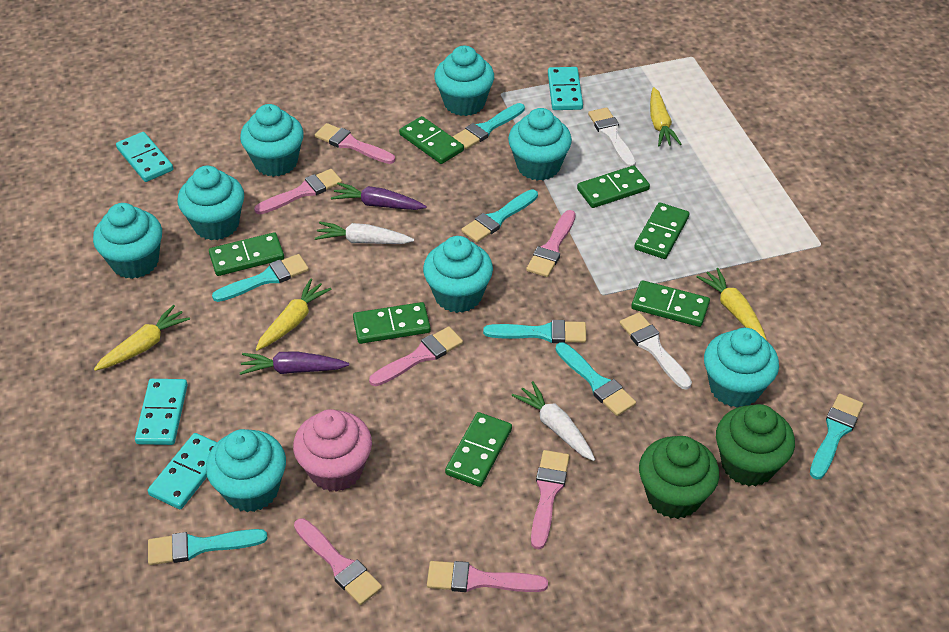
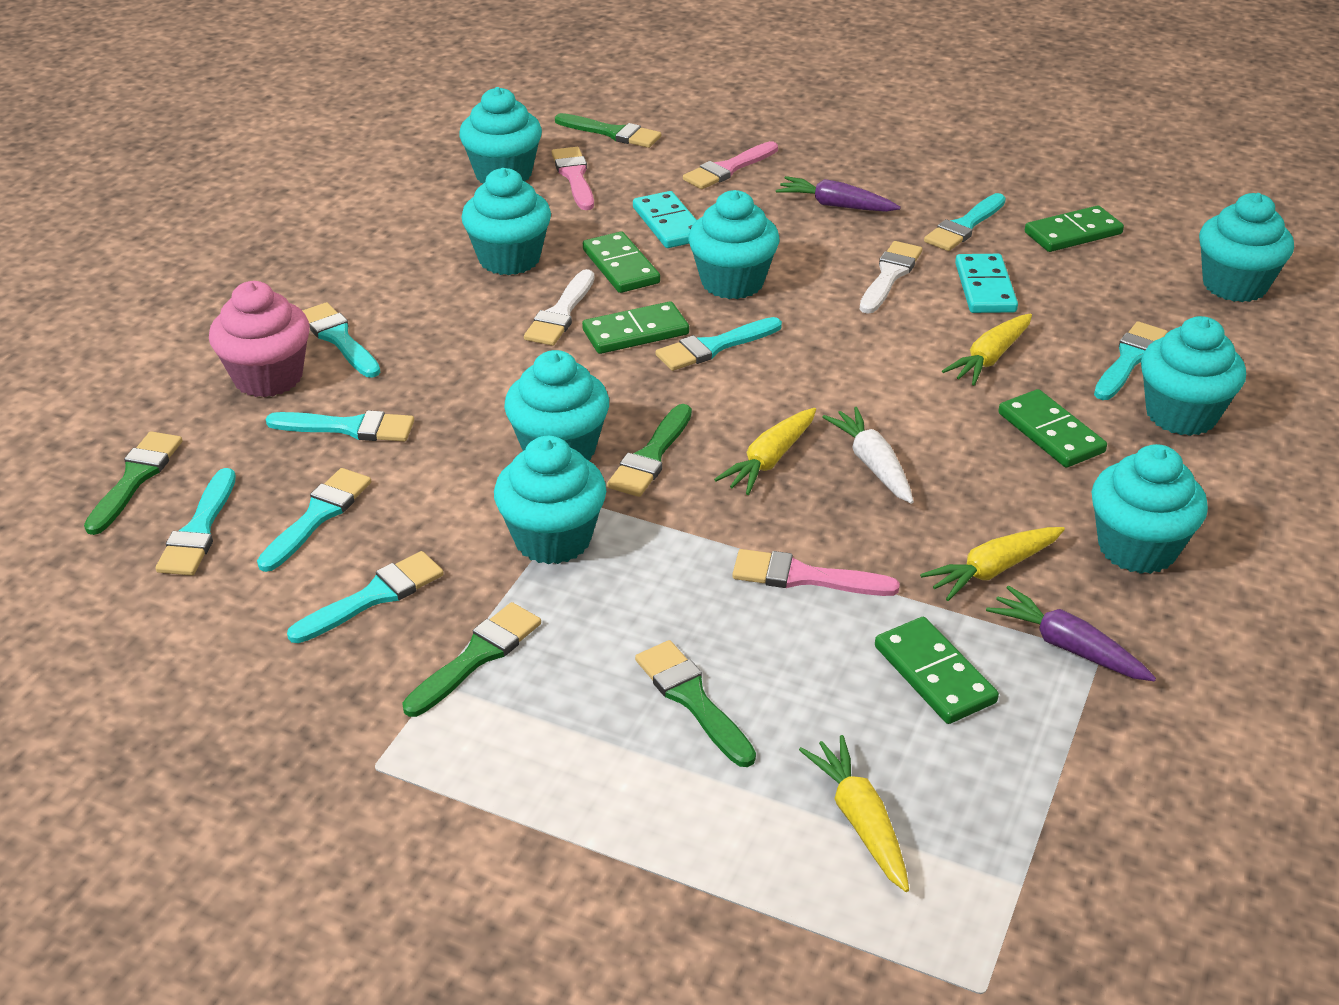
green brush: 0 -> 5
green cupcake: 2 -> 0
green domino: 7 -> 5
pink brush: 7 -> 3
turquoise brush: 7 -> 8
turquoise domino: 4 -> 2
white carrot: 2 -> 1

